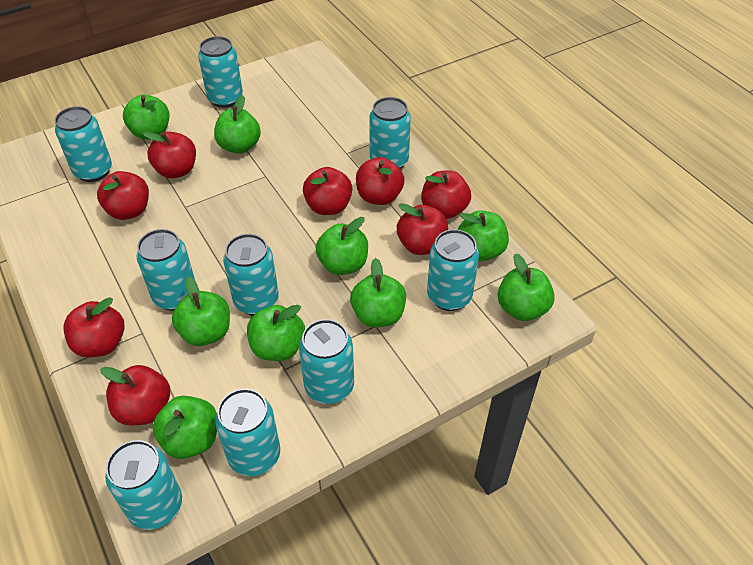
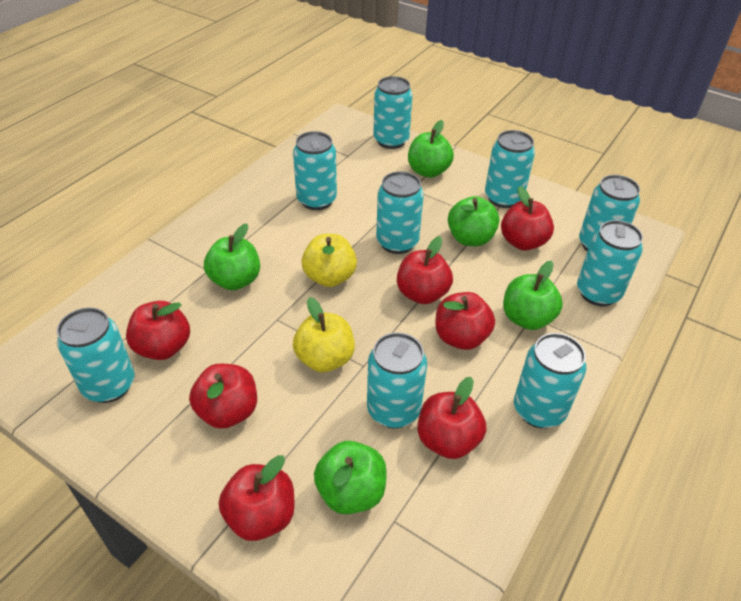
green apple: 9 -> 5
red apple: 8 -> 7
yellow apple: 0 -> 2

